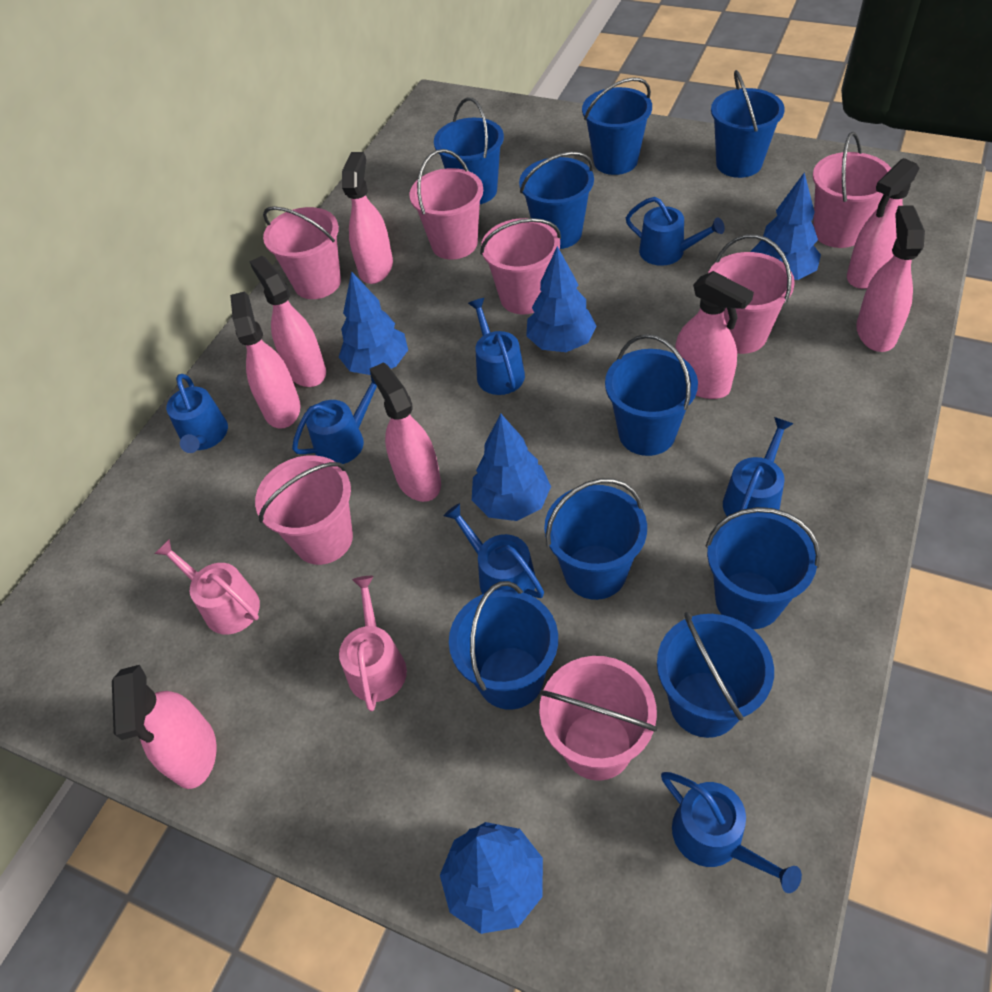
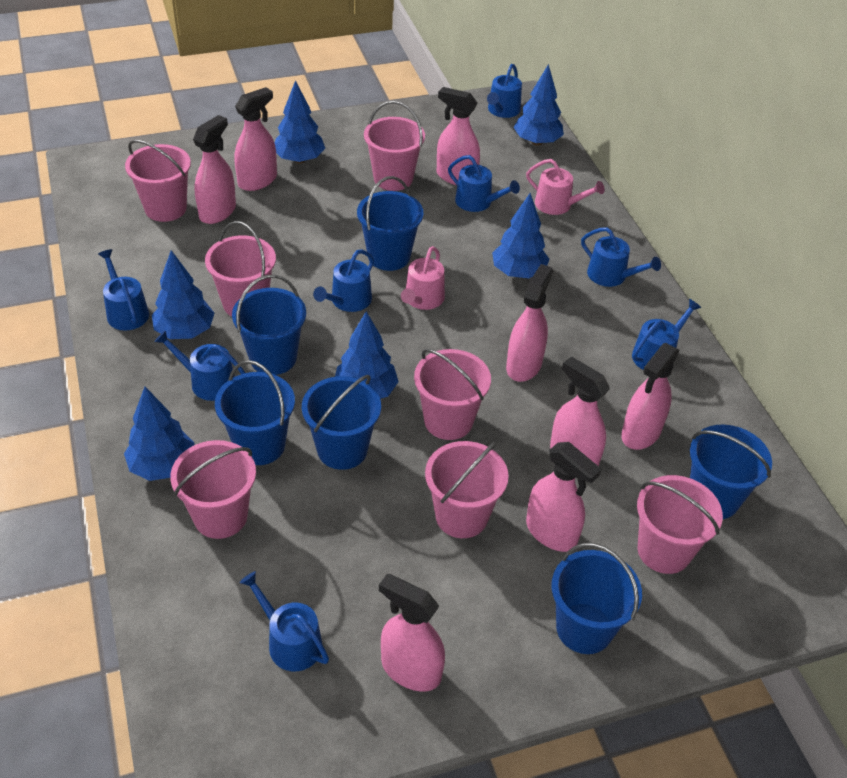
blue bucket: 9 -> 6
blue tree: 5 -> 6
blue watering can: 7 -> 8

